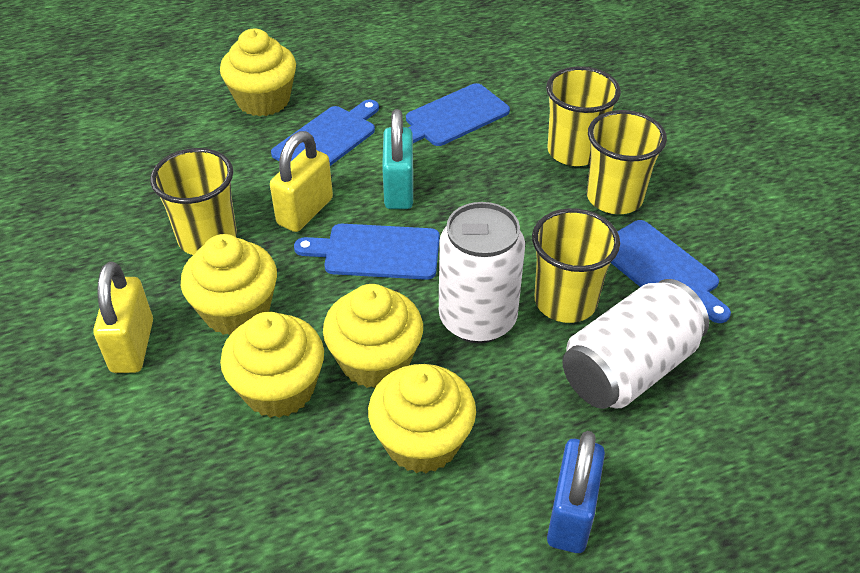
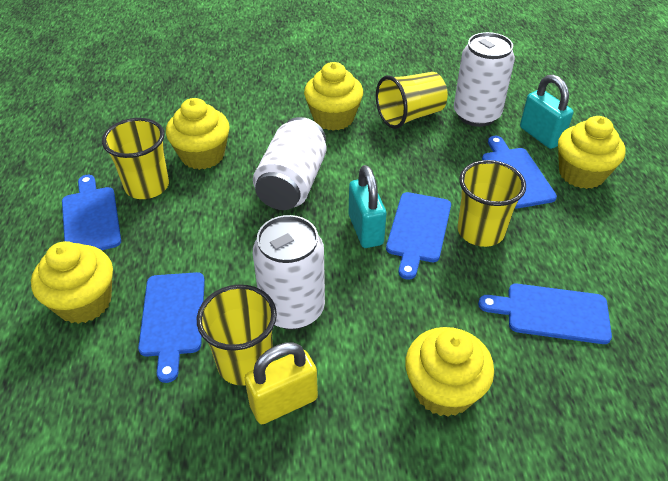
blue cutting board: 4 -> 5
blue padlock: 1 -> 0
turquoise padlock: 1 -> 2
white can: 2 -> 3
yellow padlock: 2 -> 1

